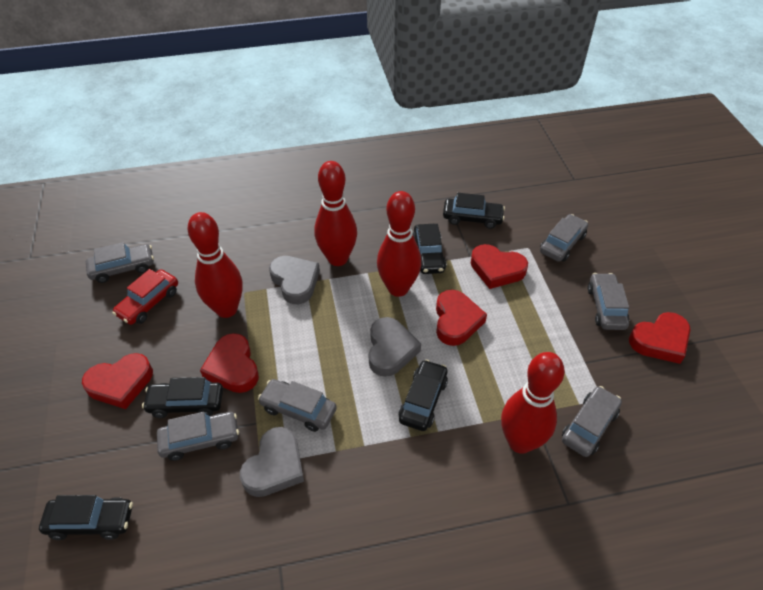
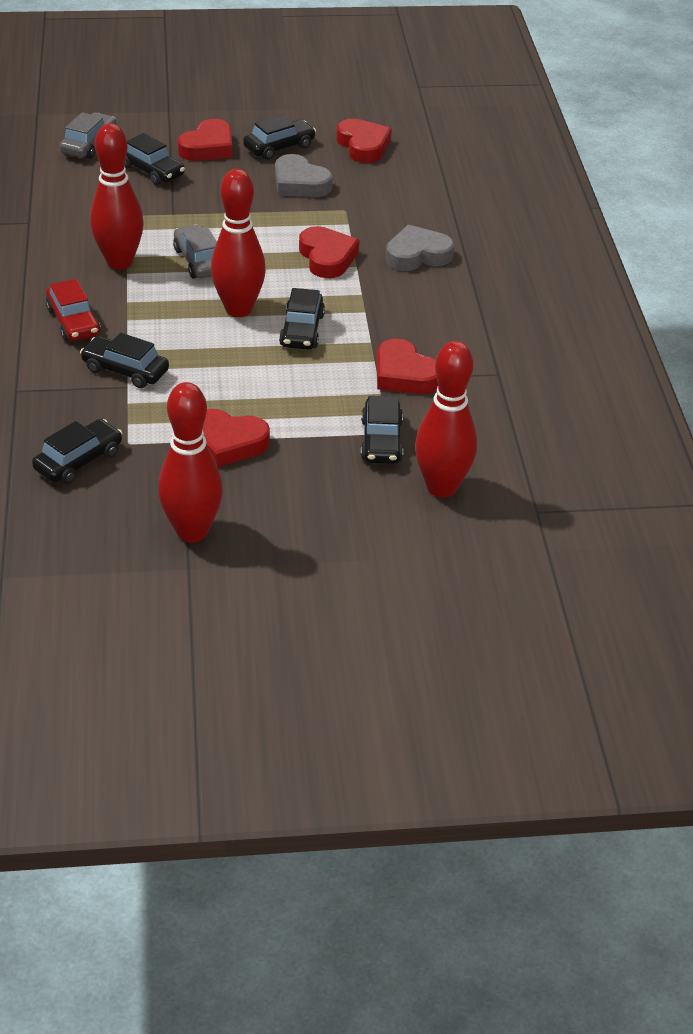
black car: 5 -> 6
grey car: 6 -> 2
grey heart: 3 -> 2

